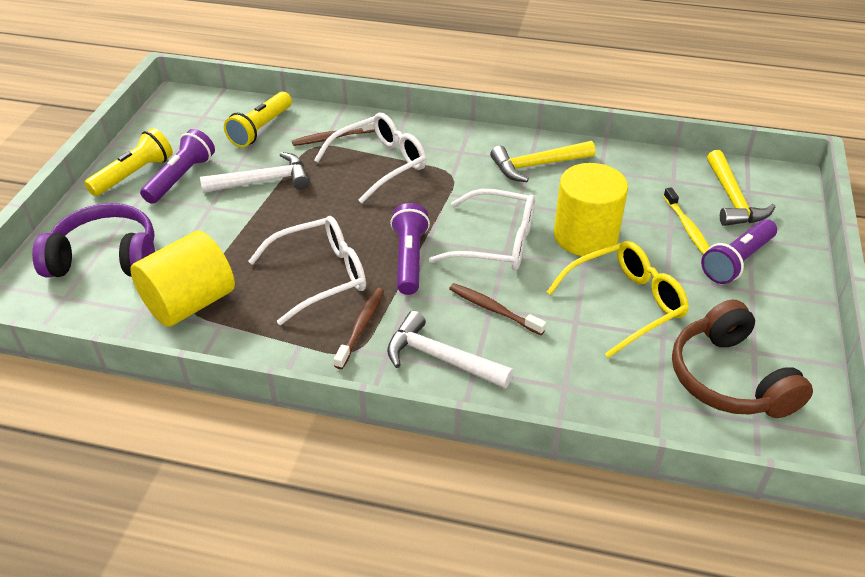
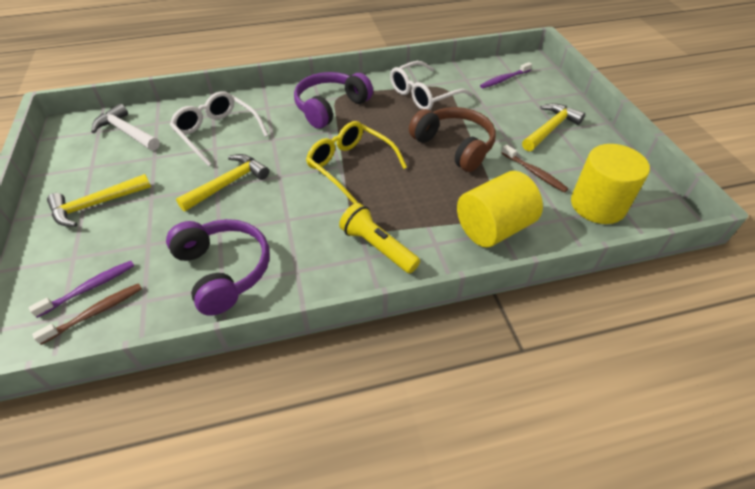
brown toothbrush: 3 -> 2
purple flashlight: 3 -> 0
purple headphones: 1 -> 2
purple toothbrush: 0 -> 2
white glasses: 3 -> 2
white hammer: 2 -> 1
yellow flashlight: 2 -> 1
yellow hammer: 2 -> 3
yellow toothbrush: 1 -> 0

